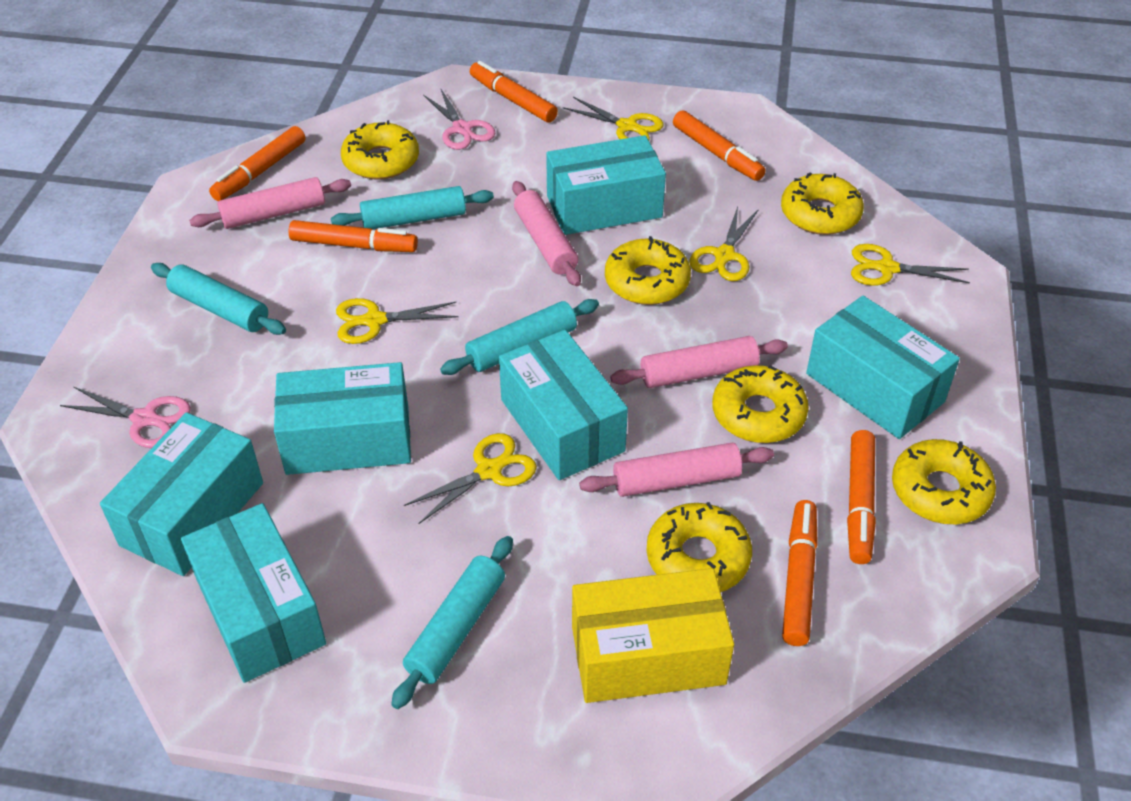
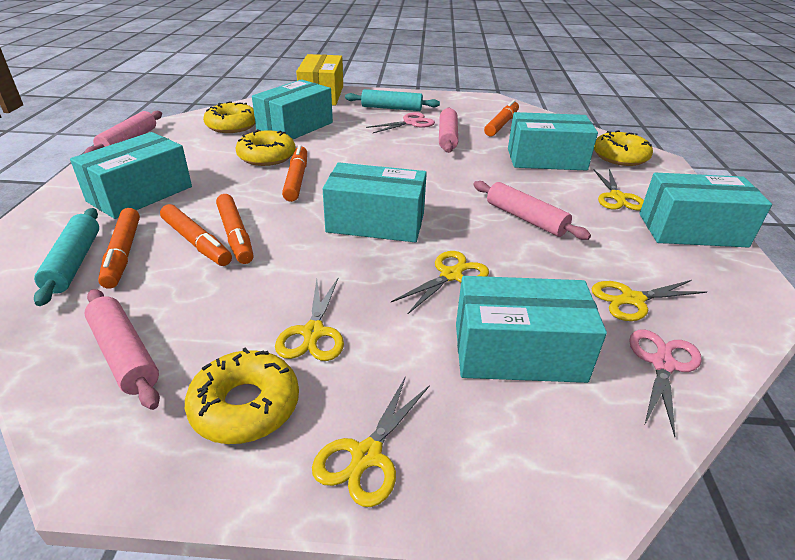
orange marker: 6 -> 5
turquoise rolling pin: 4 -> 2
yellow donut: 6 -> 4

